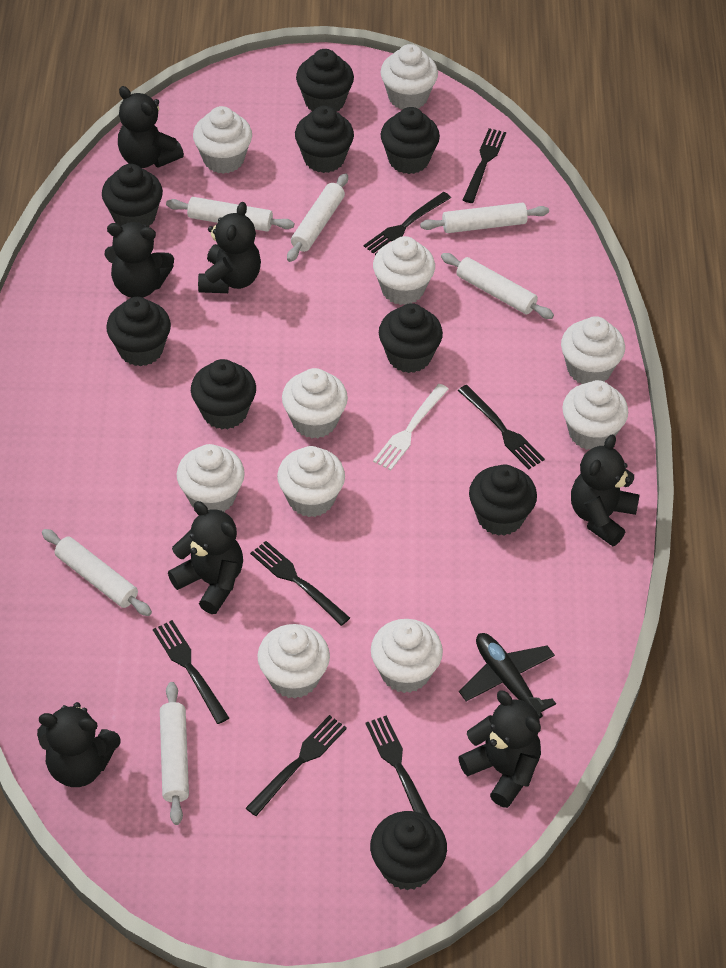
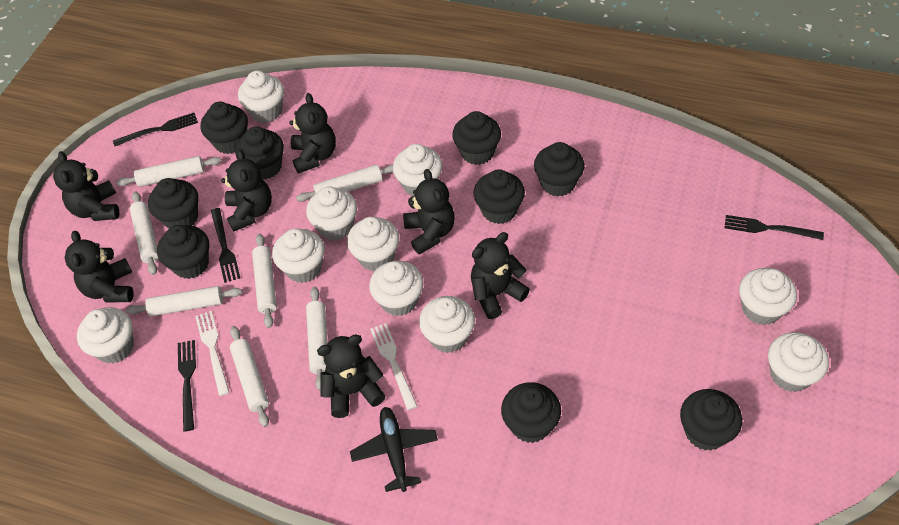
black fork: 7 -> 4
white fork: 1 -> 2
white rolling pin: 6 -> 7

